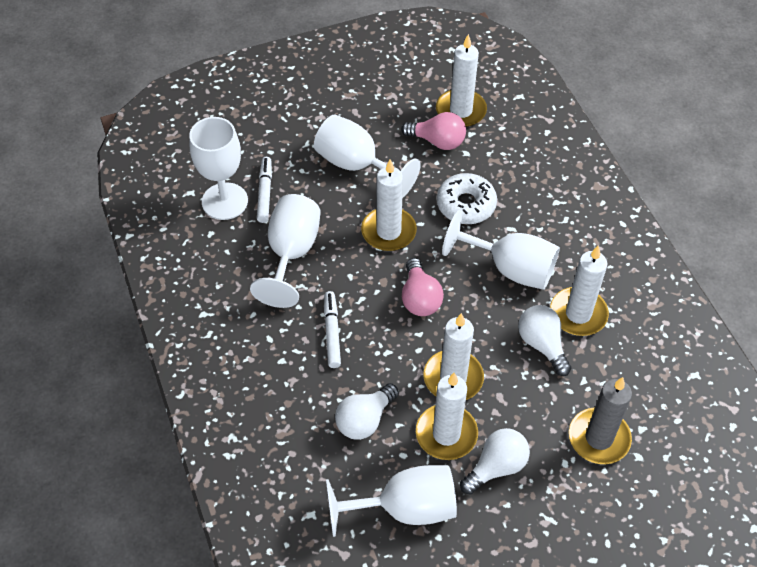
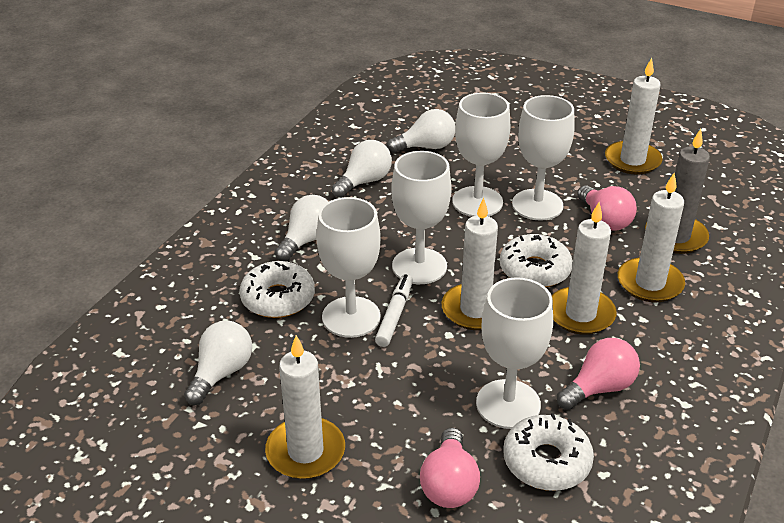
pink light bulb: 2 -> 3
white donut: 1 -> 3
white light bulb: 3 -> 4
white marker: 2 -> 1

